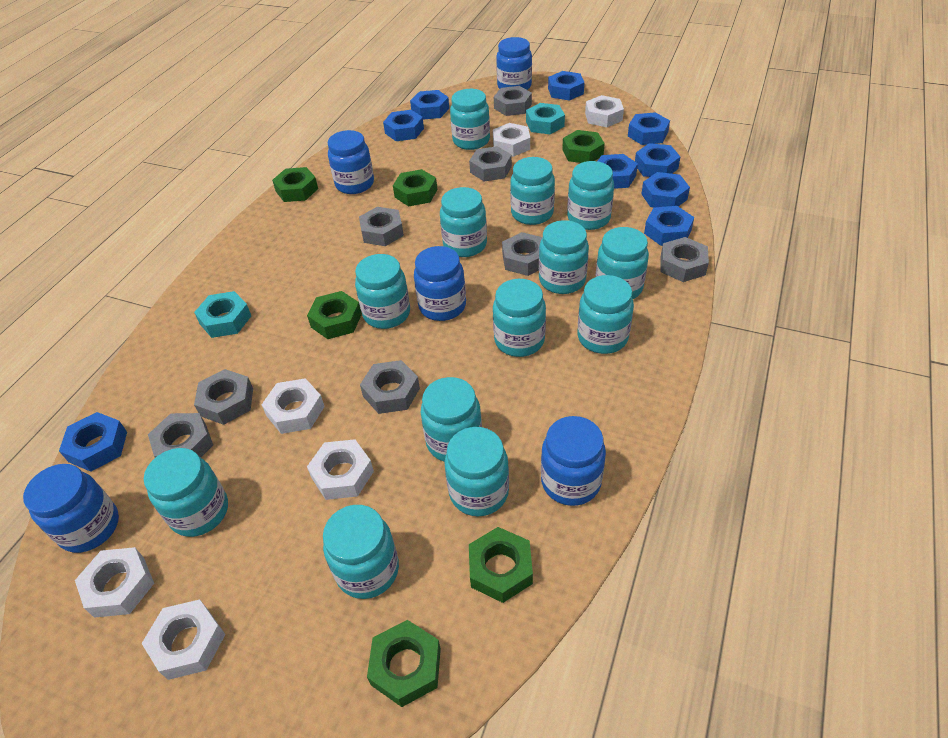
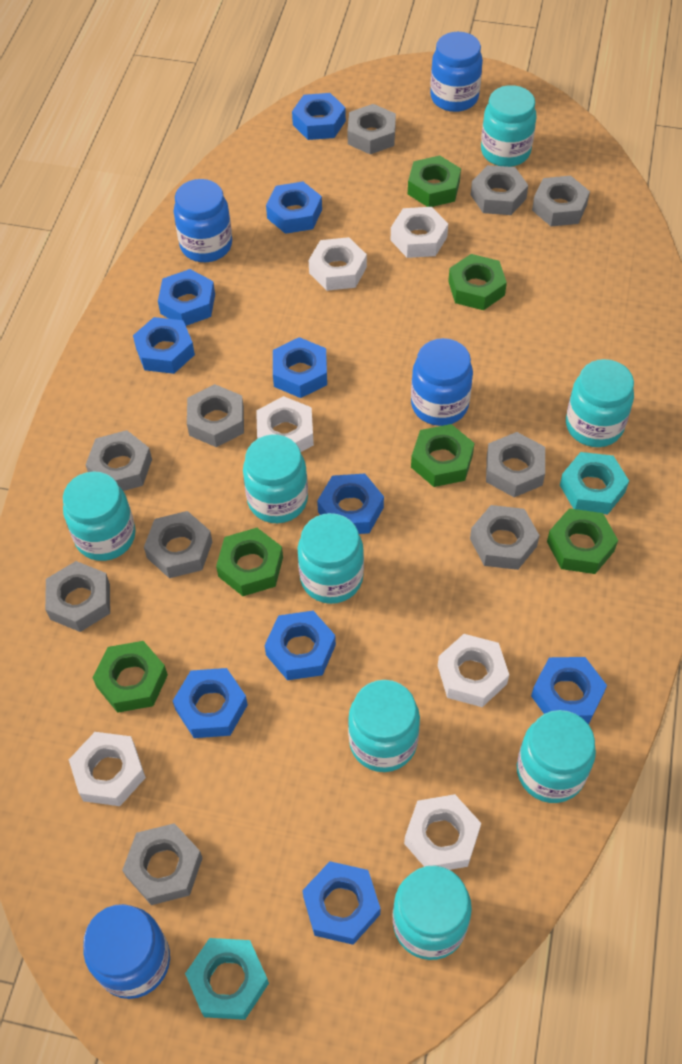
blue jar: 5 -> 4
blue nut: 9 -> 10
grey nut: 8 -> 10
turquoise jar: 13 -> 8

